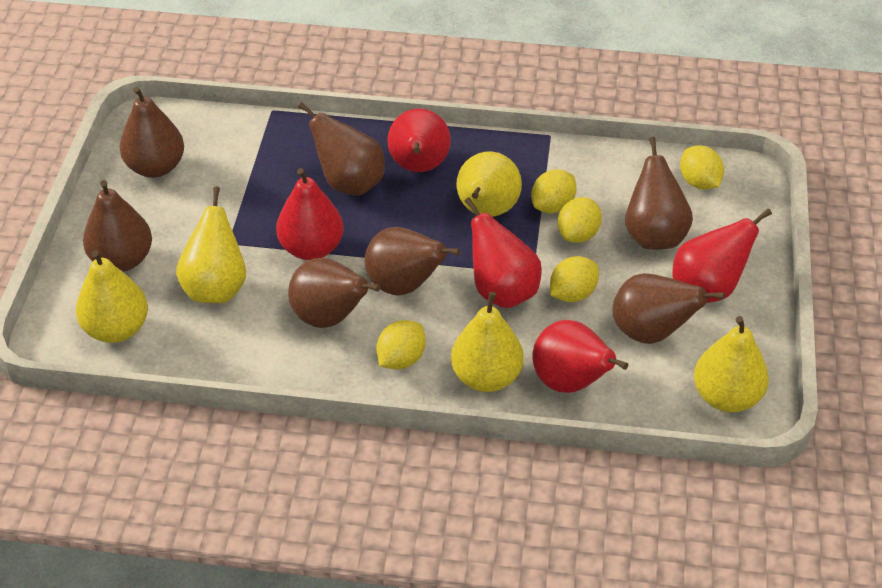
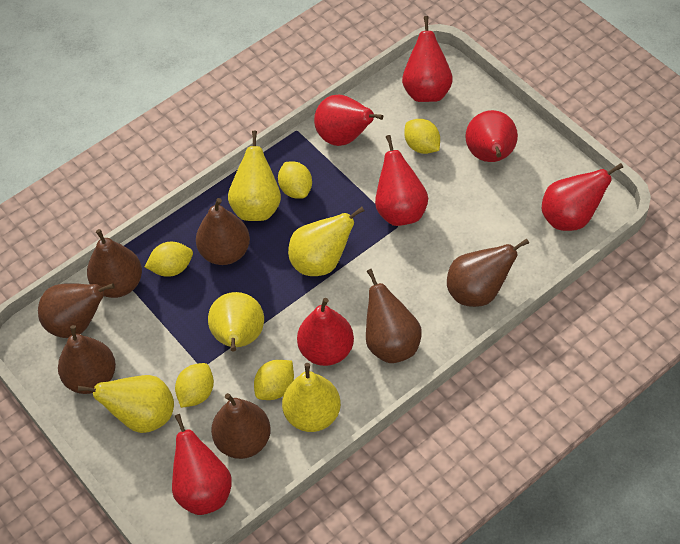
red pear: 5 -> 7

